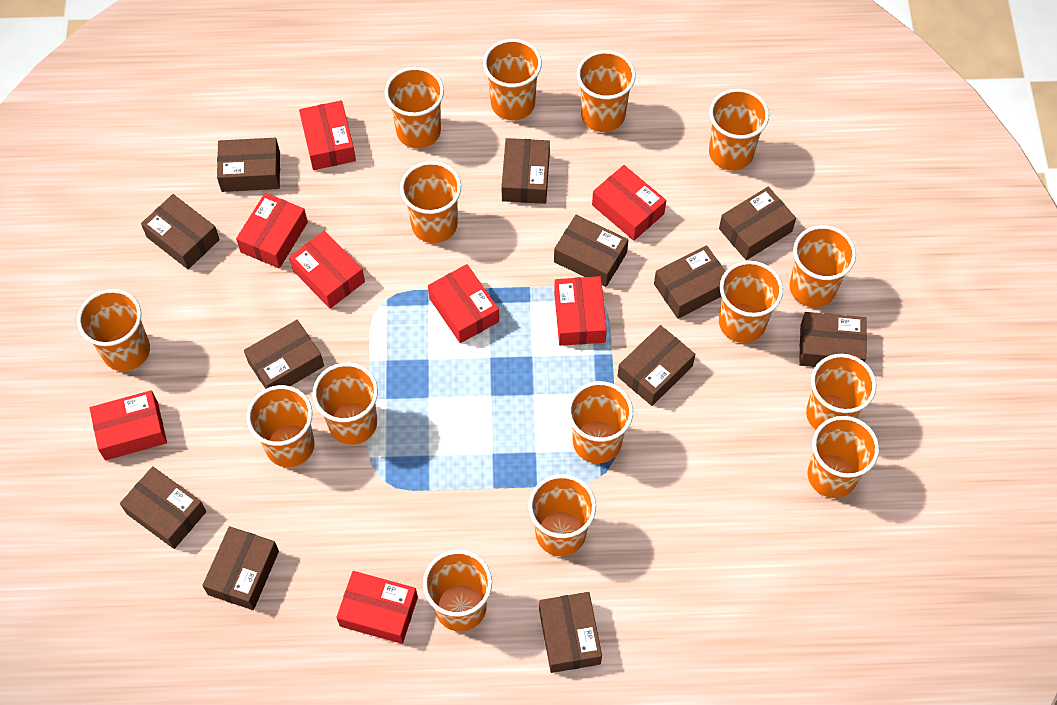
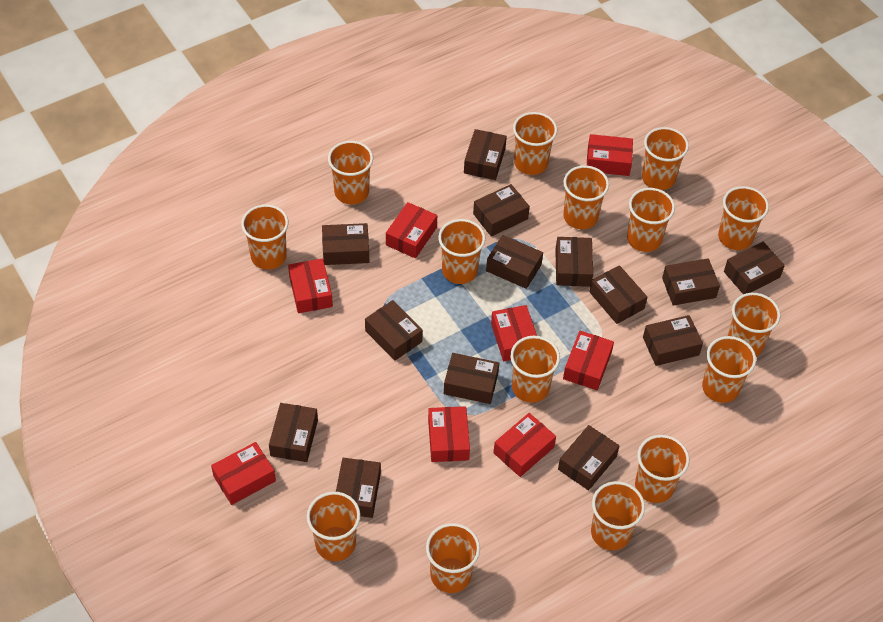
brown box: 12 -> 14

